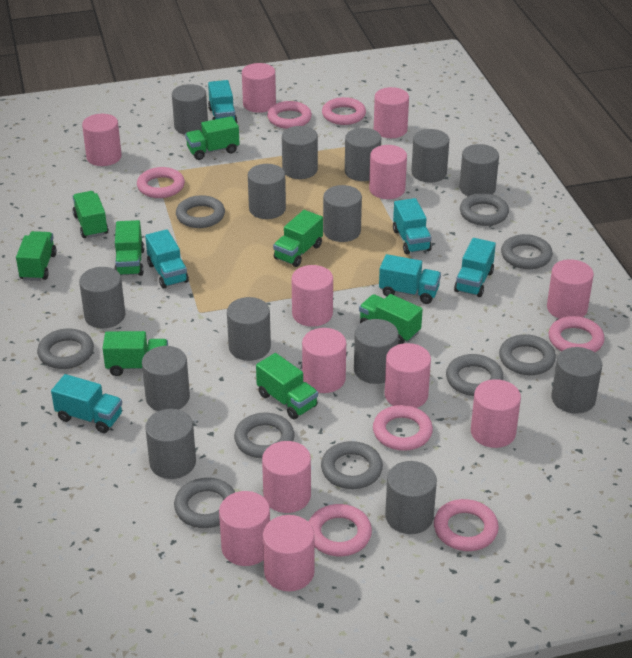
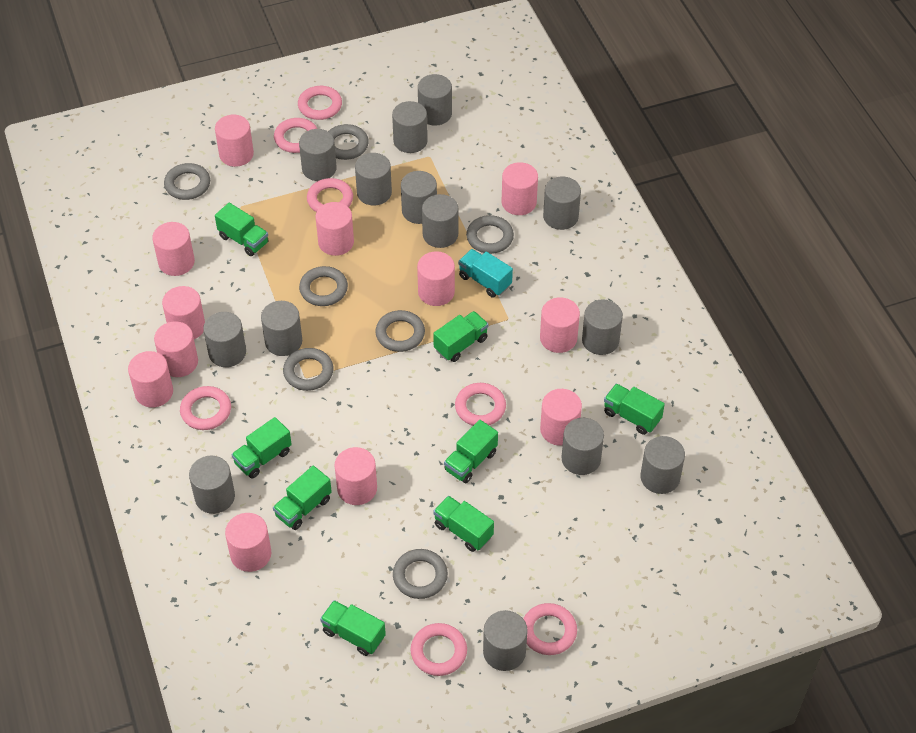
grey ring: 9 -> 7
turquoise truck: 6 -> 1

